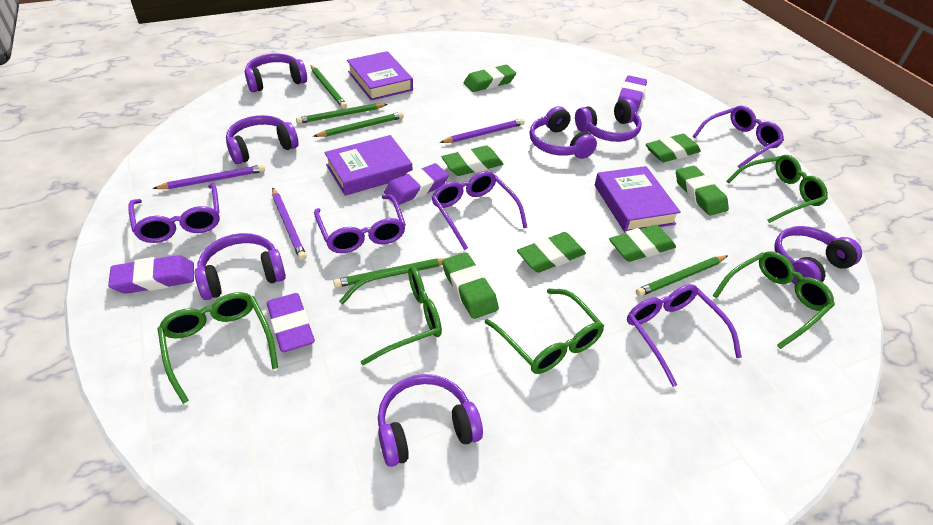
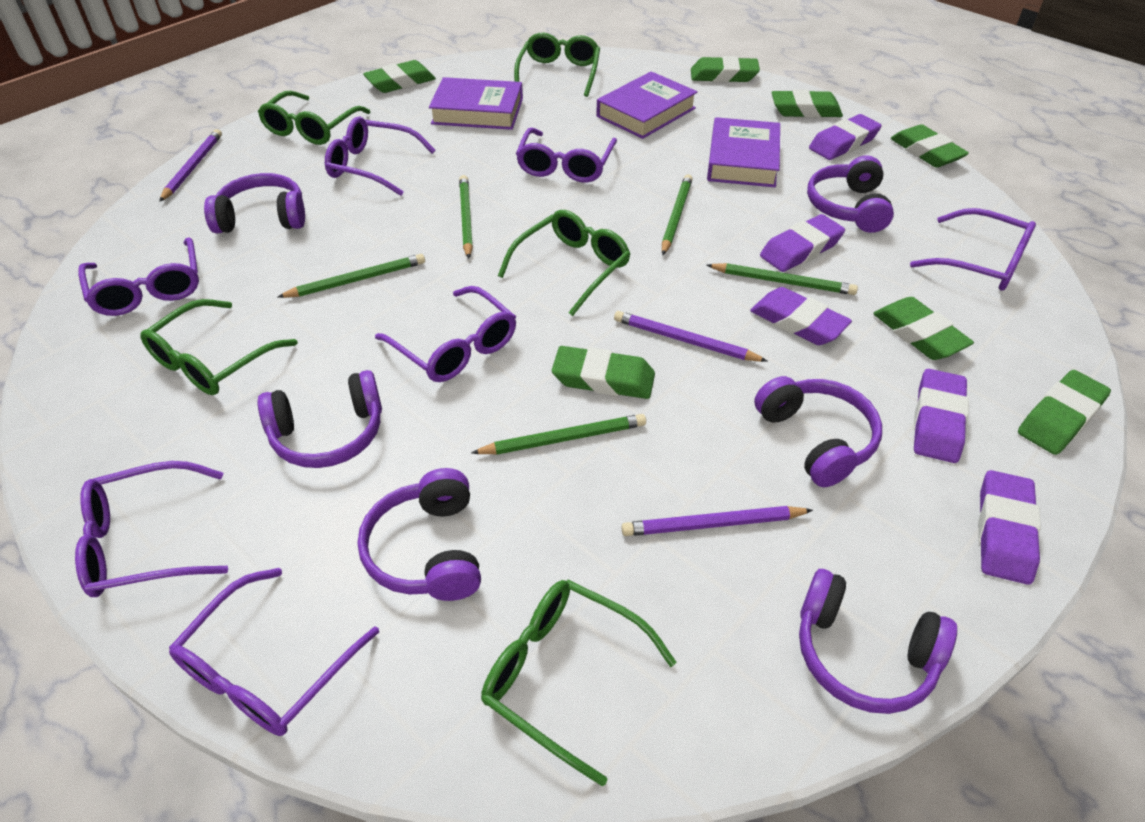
purple eraser: 4 -> 5
purple glasses: 5 -> 7
purple headphones: 7 -> 6

